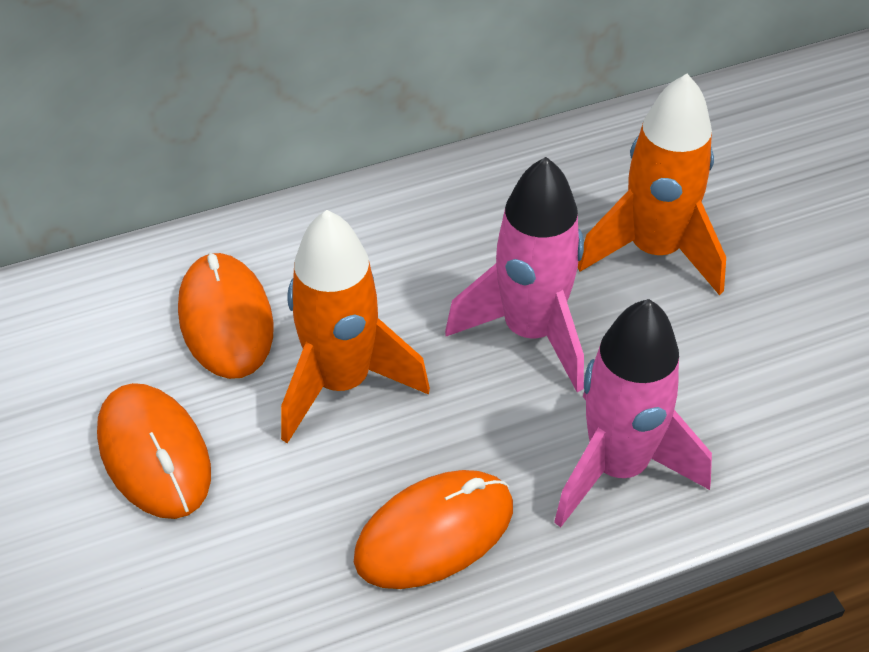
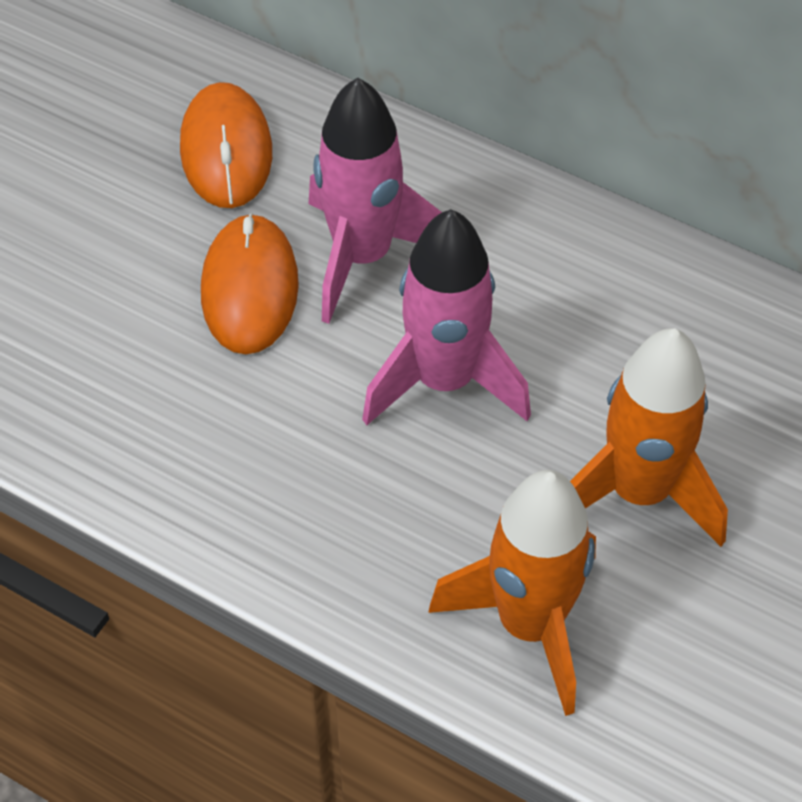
orange mouse: 3 -> 2

